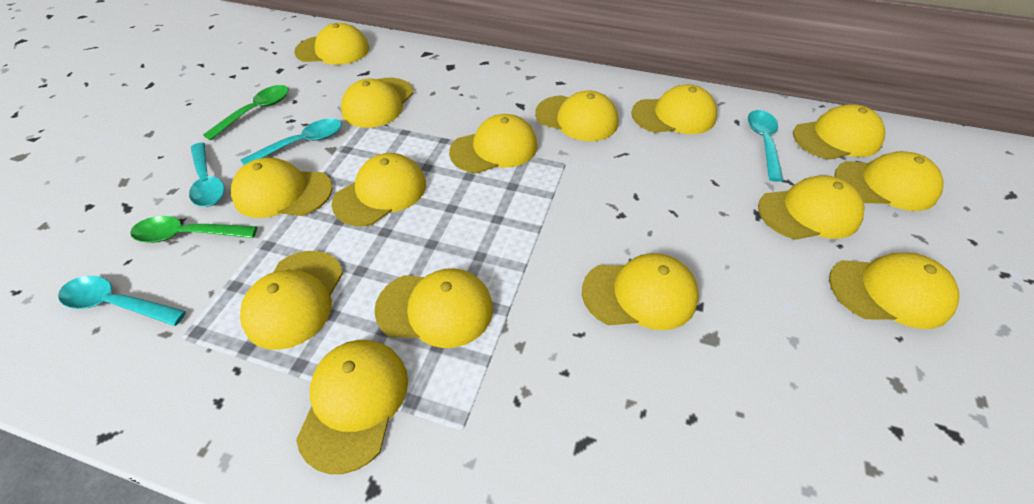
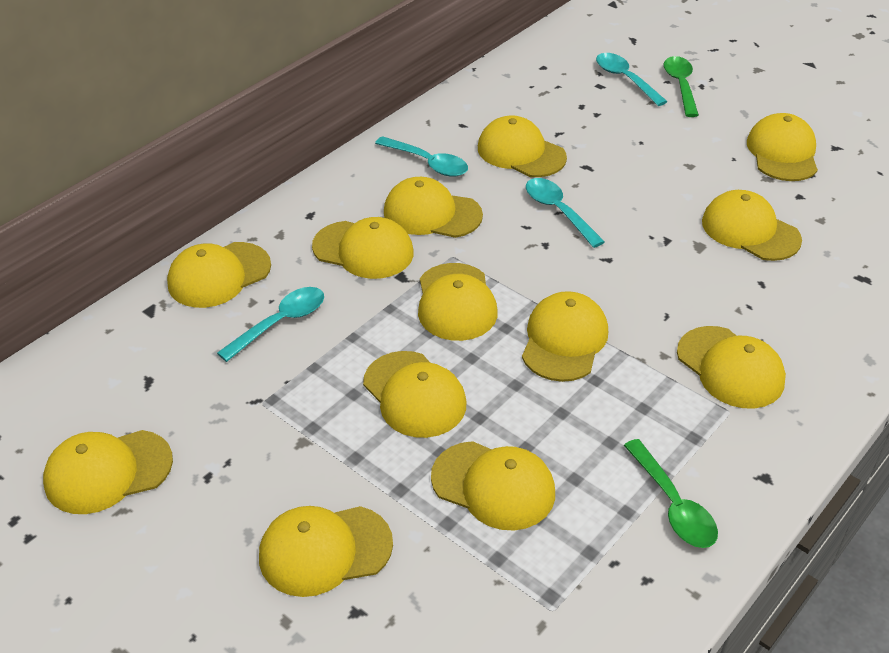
yellow cap: 15 -> 13

